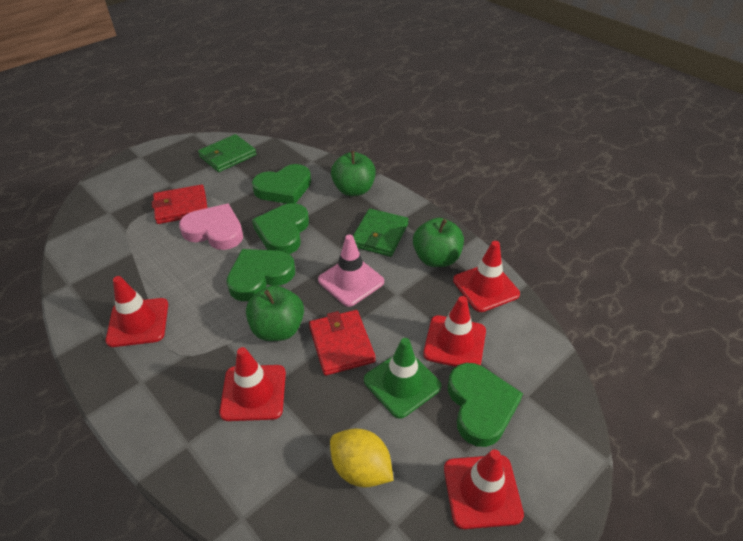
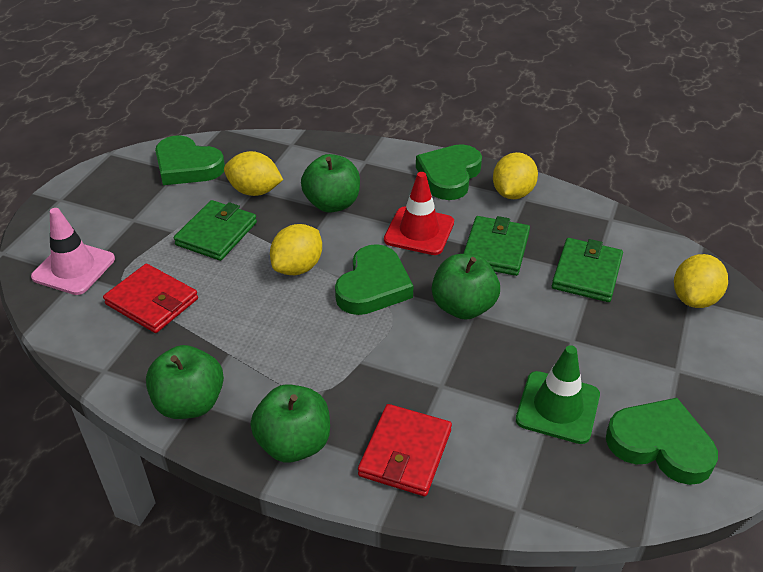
green apple: 3 -> 4
green wallet: 2 -> 3
pink heart: 1 -> 0
red traffic cone: 5 -> 1
yellow lemon: 1 -> 4

